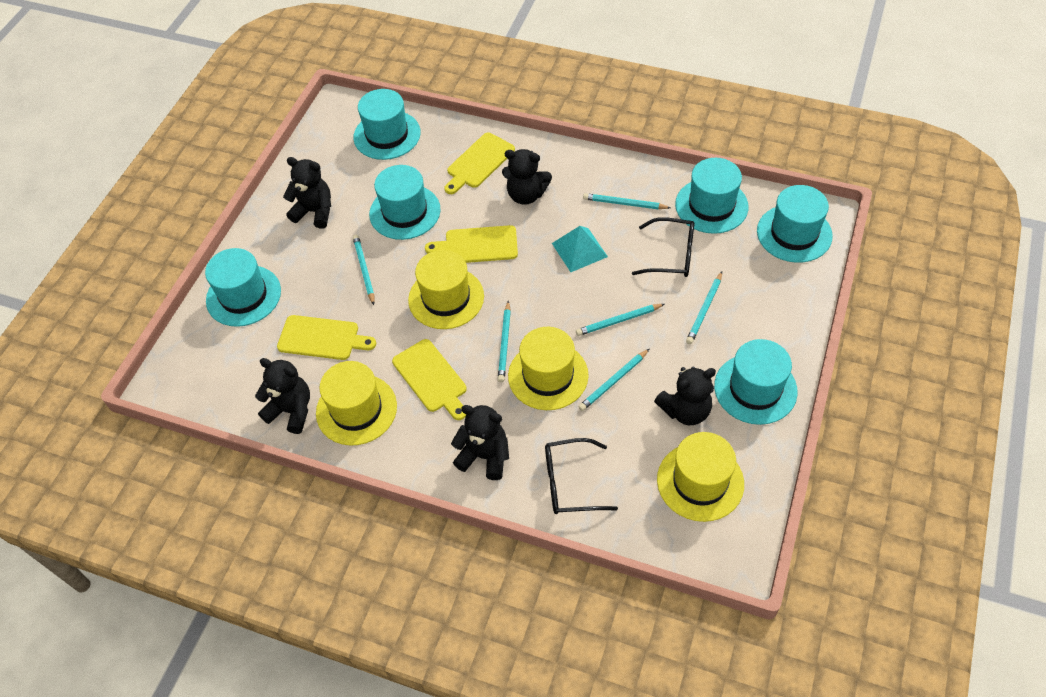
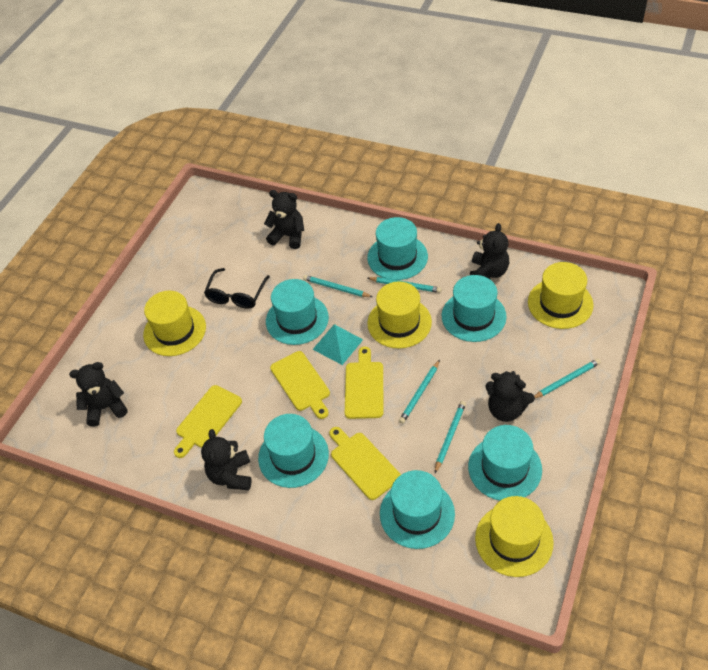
black glasses: 2 -> 1
turquoise pencil: 6 -> 5

